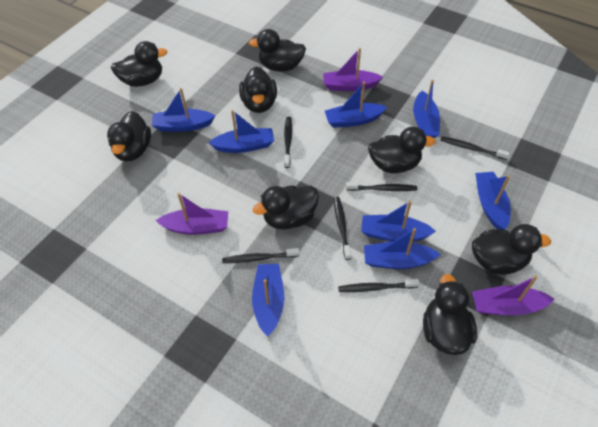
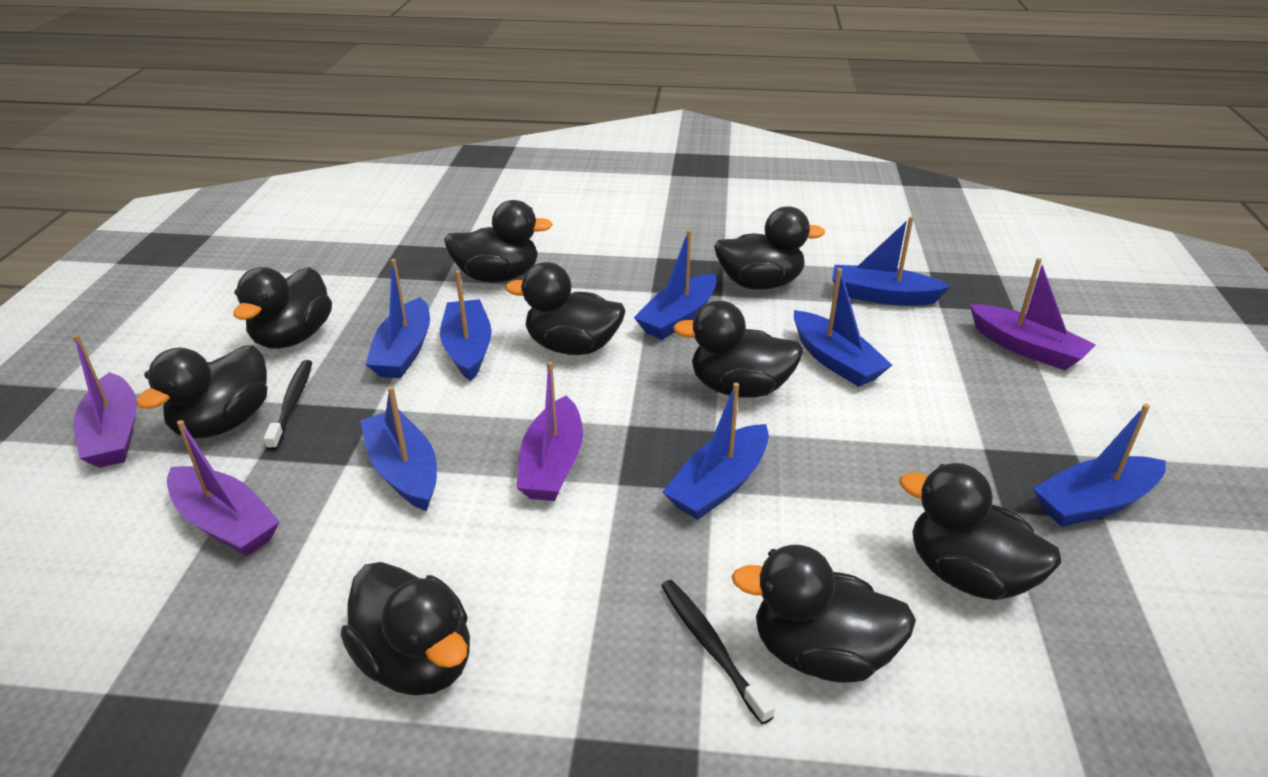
black duck: 8 -> 9
black toothbrush: 6 -> 2
purple boat: 3 -> 4

